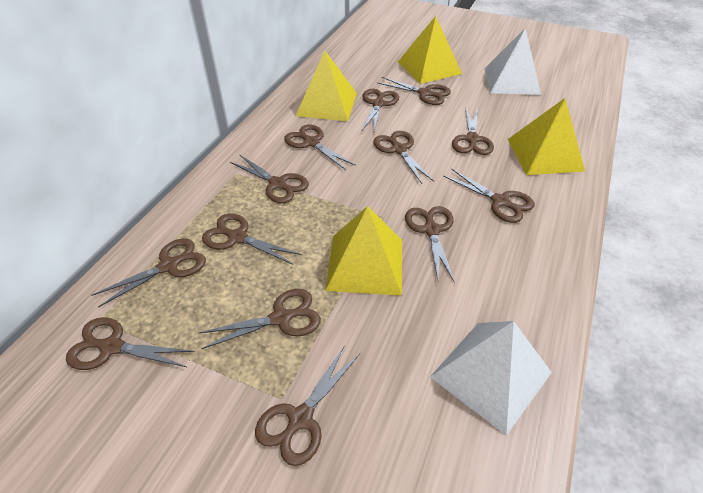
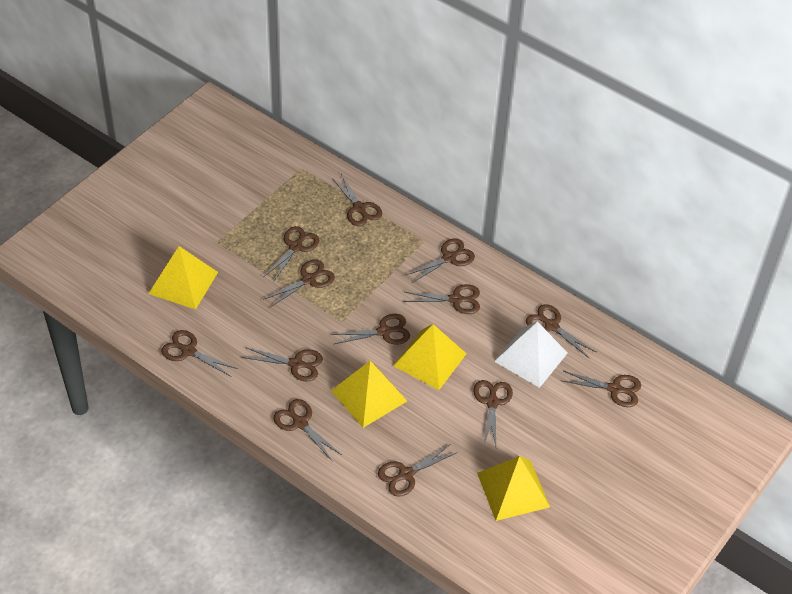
white pyramid: 2 -> 1

